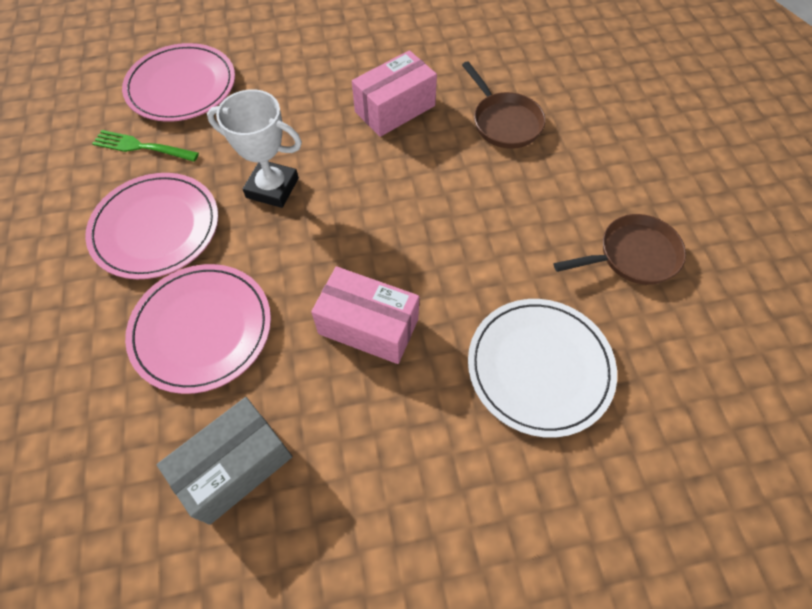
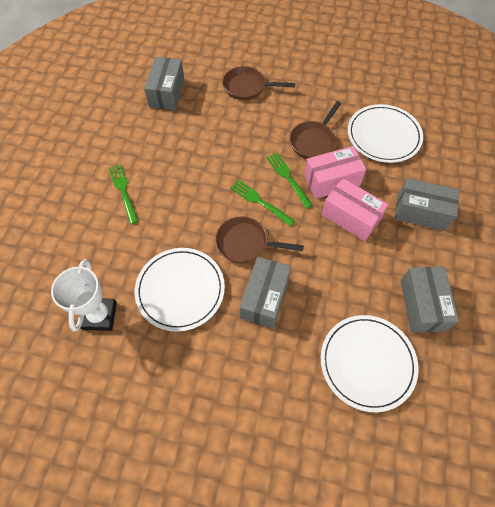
brown pan: 2 -> 3
green fork: 1 -> 3
grey box: 1 -> 4
pink plate: 3 -> 0
white plate: 1 -> 3

